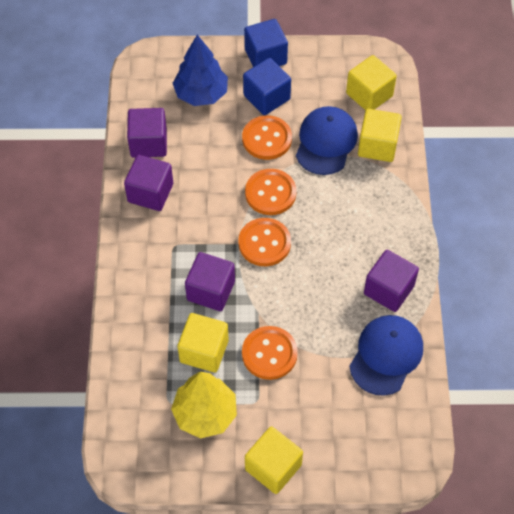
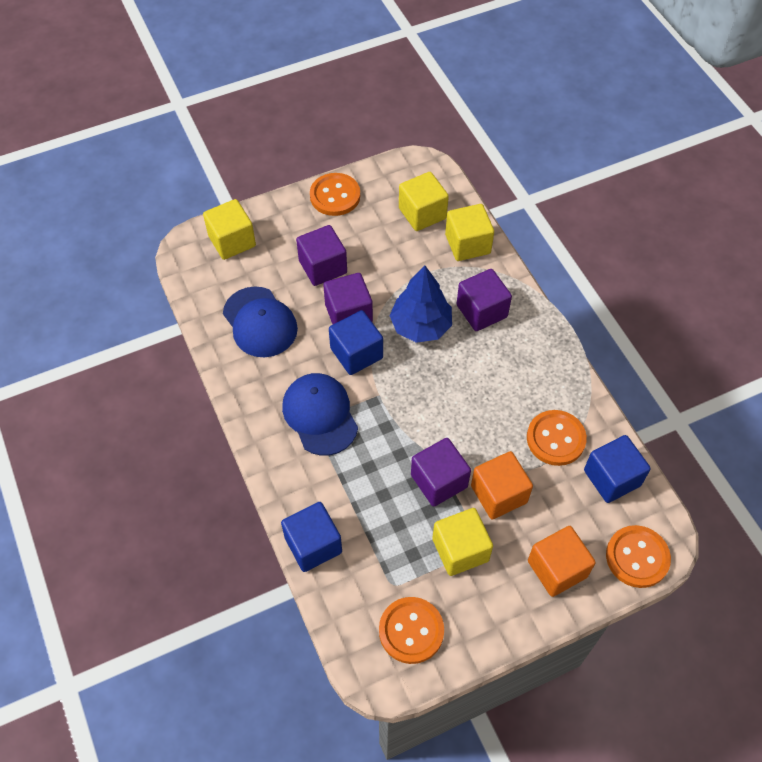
blue cube: 2 -> 3
orange cube: 0 -> 2
yellow tree: 1 -> 0

